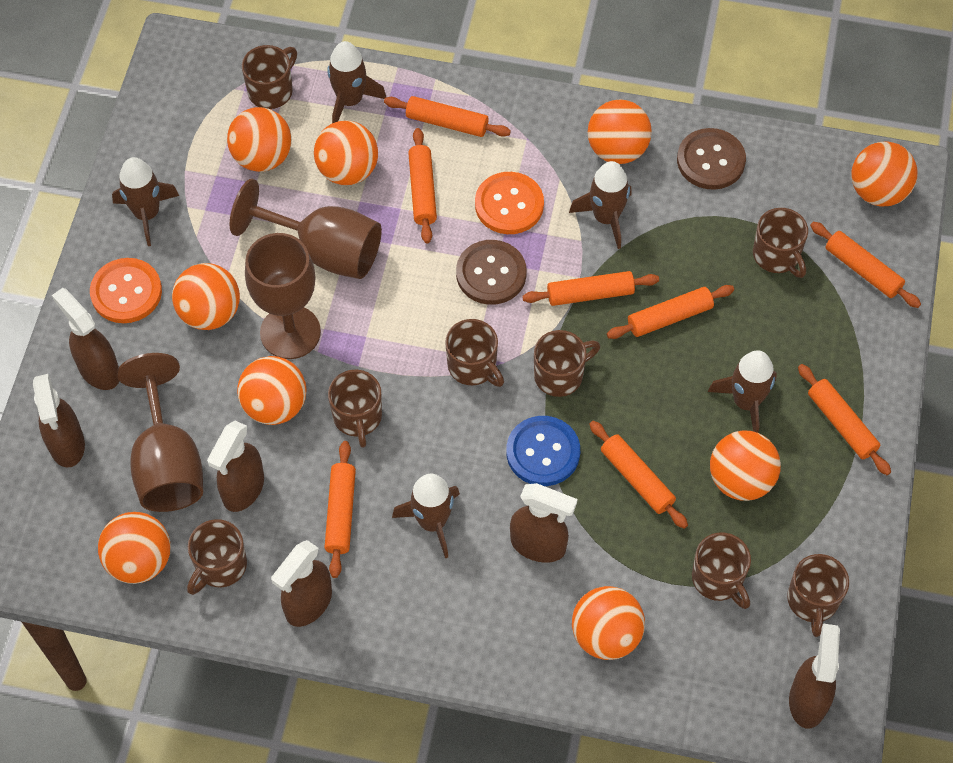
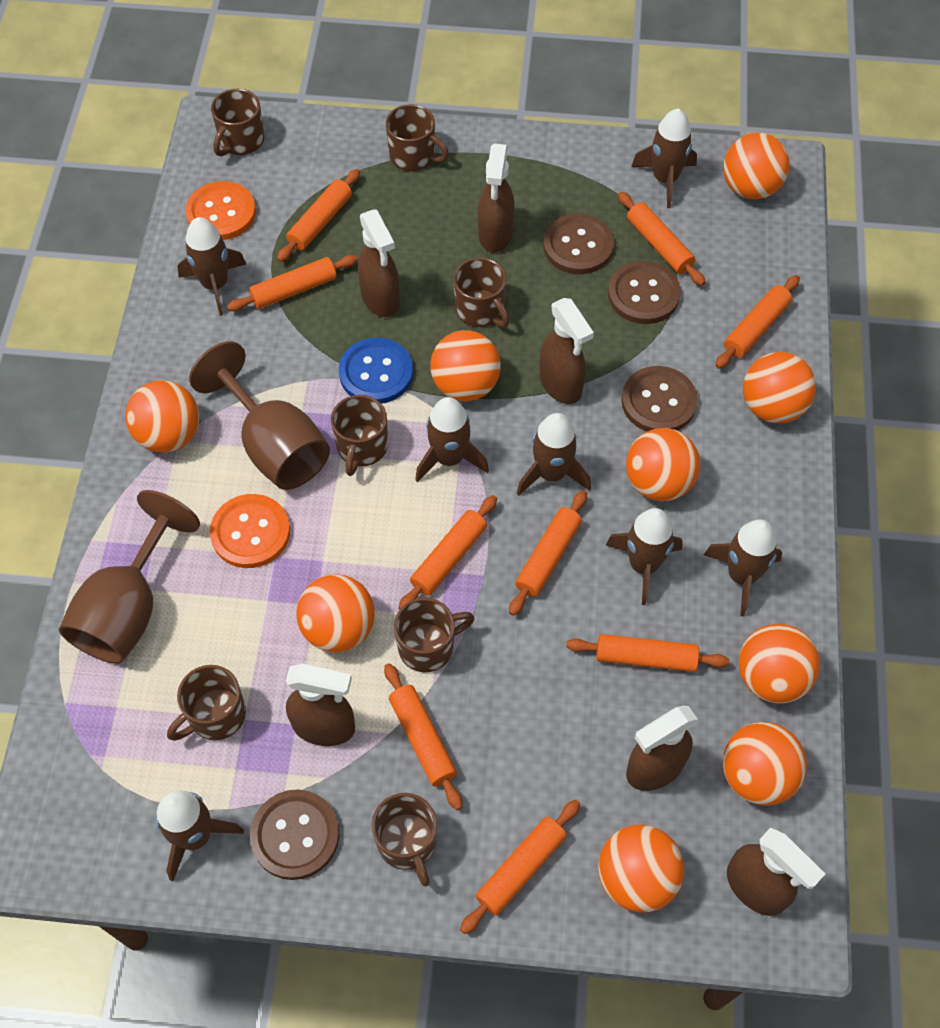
brown button: 2 -> 4
brown goblet: 3 -> 2
brown mug: 8 -> 7
brown rocket: 5 -> 7
orange rolling pin: 8 -> 9

